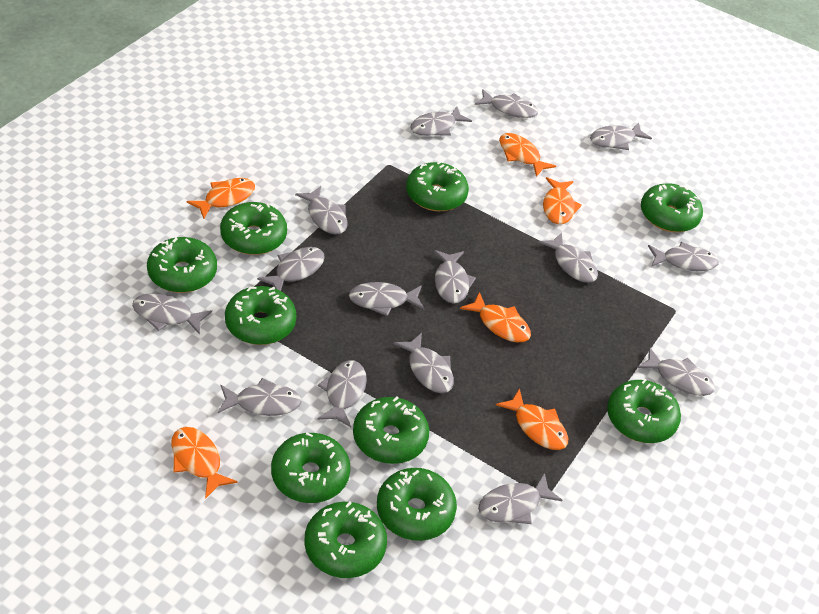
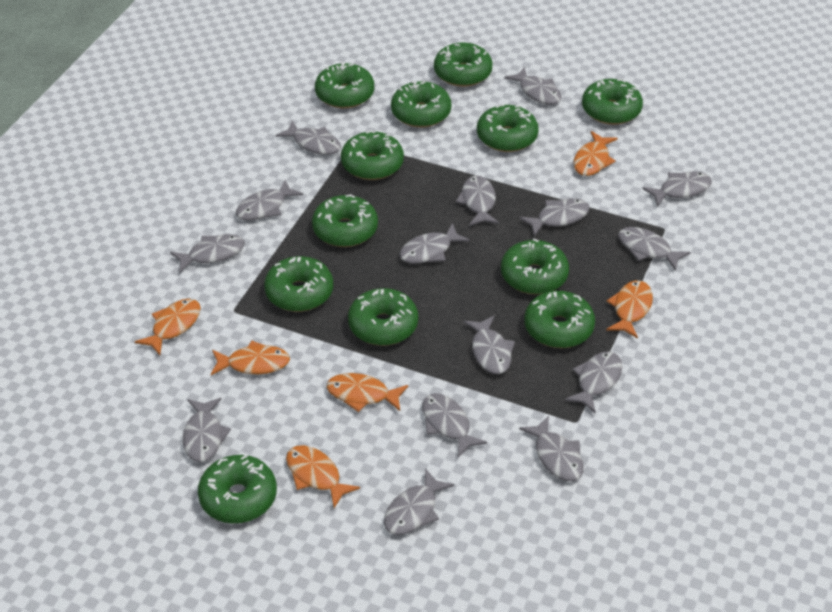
green donut: 10 -> 12

